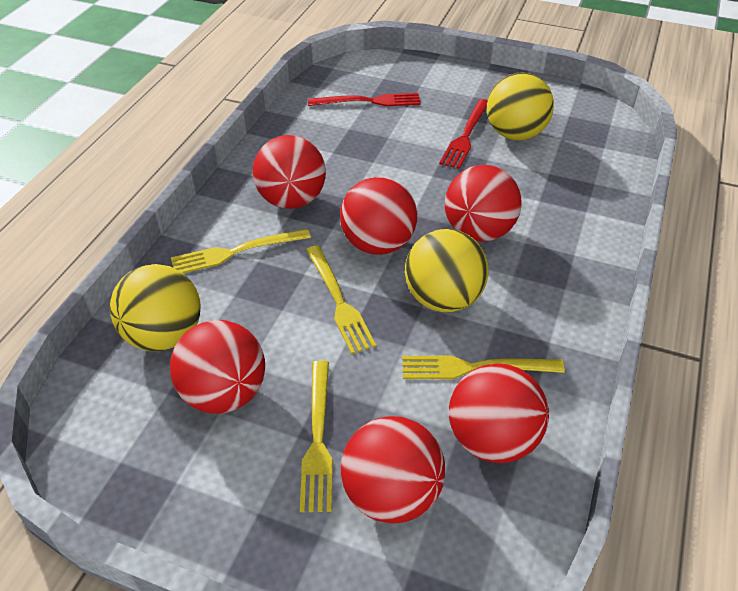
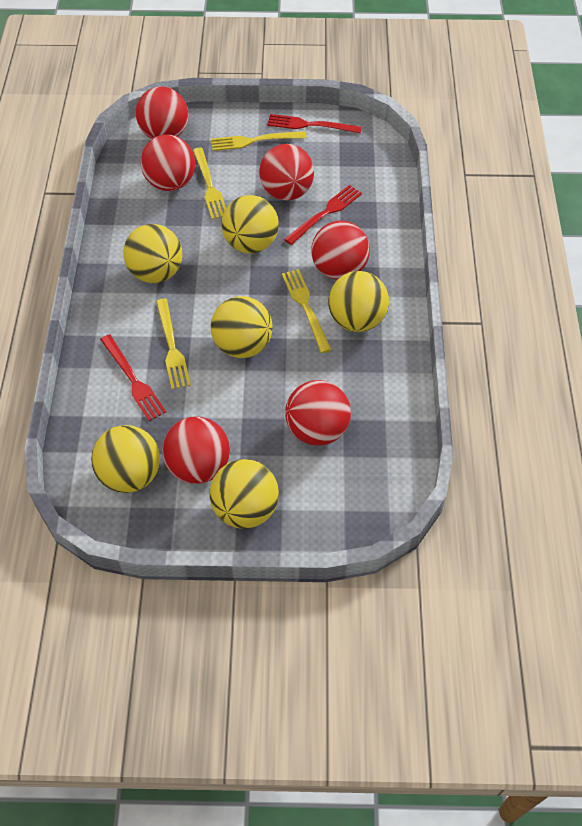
red fork: 2 -> 3
yellow ball: 3 -> 6

